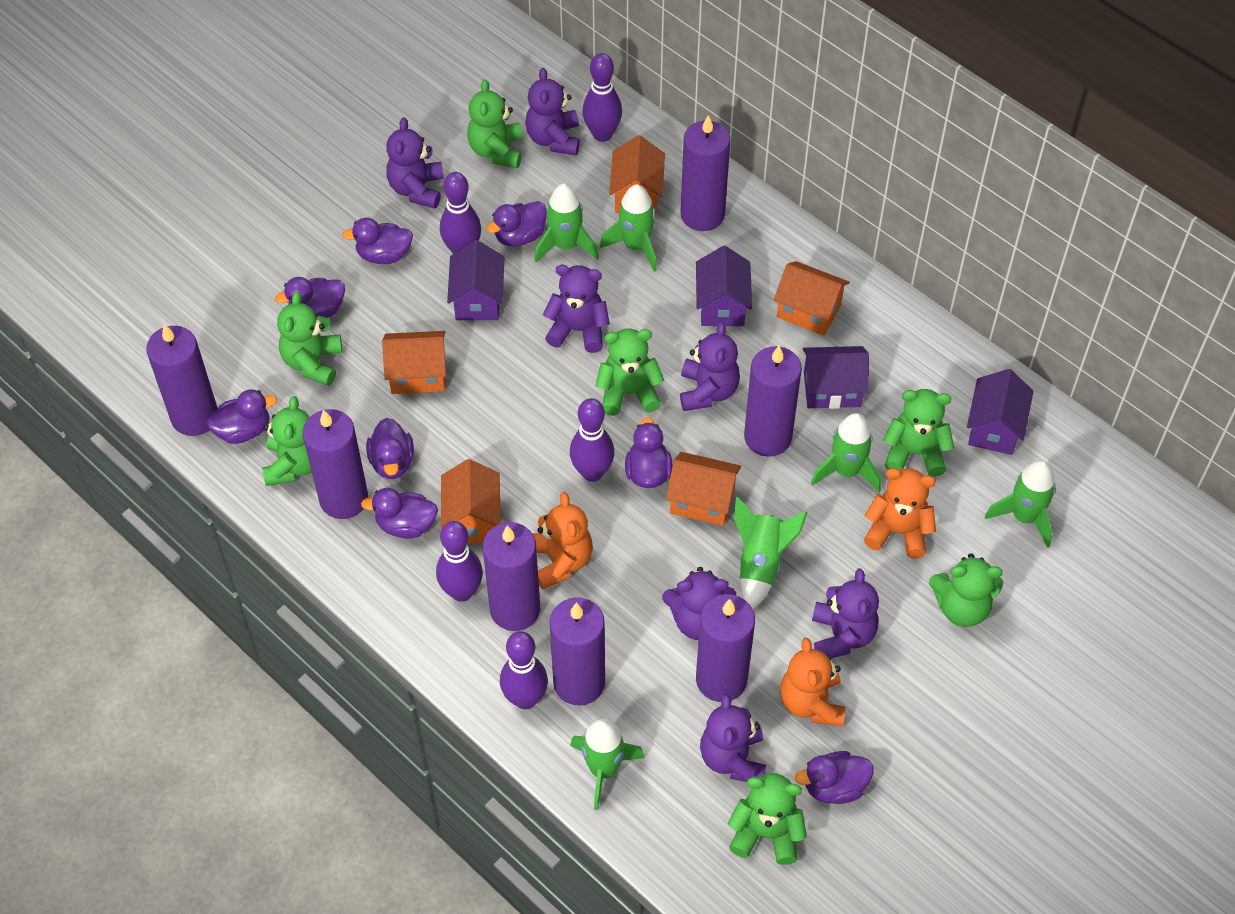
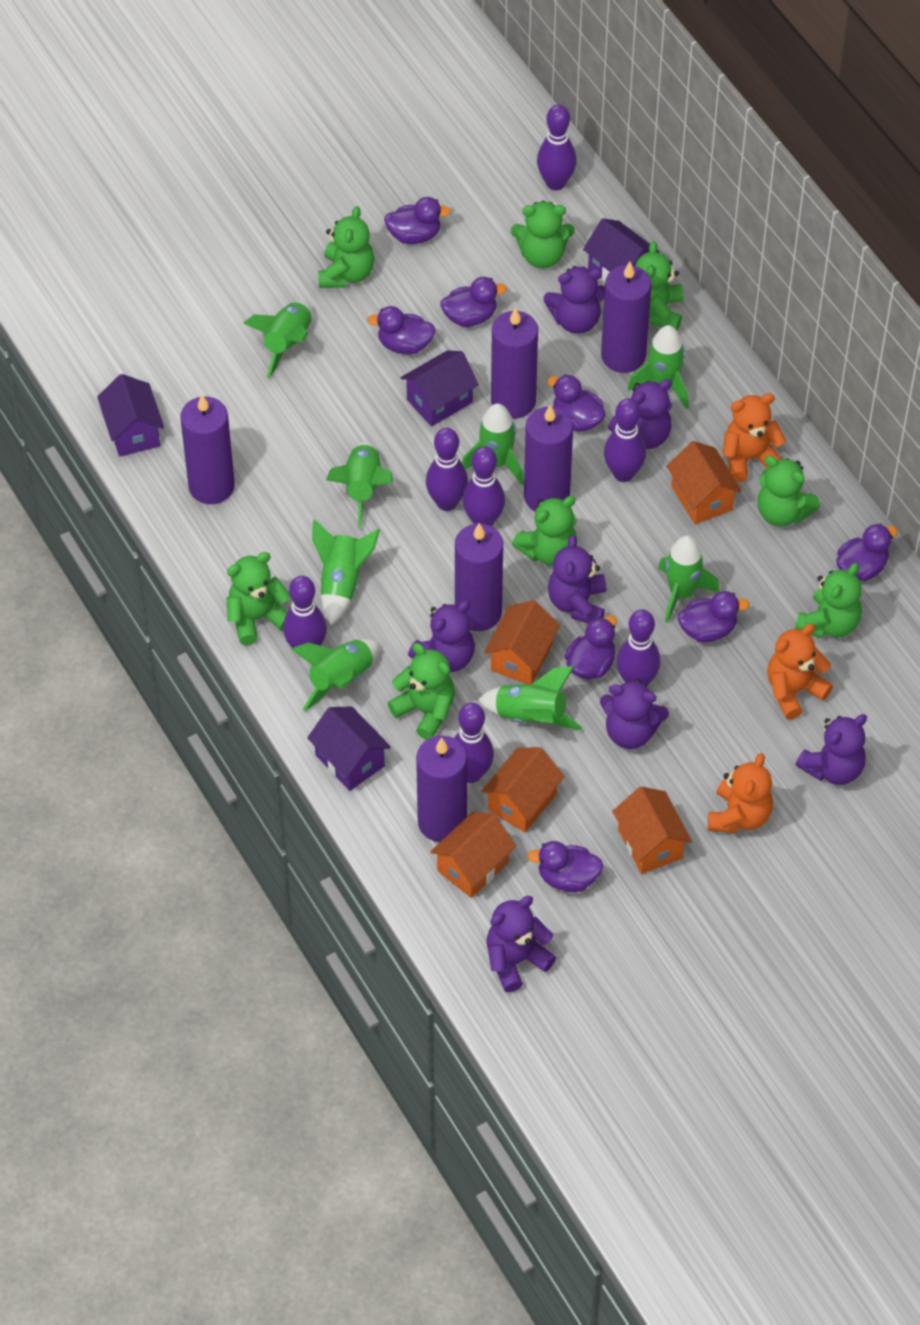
green rocket: 6 -> 8
green teddy bear: 7 -> 8
purple bowling pin: 5 -> 7
purple candle: 7 -> 6

